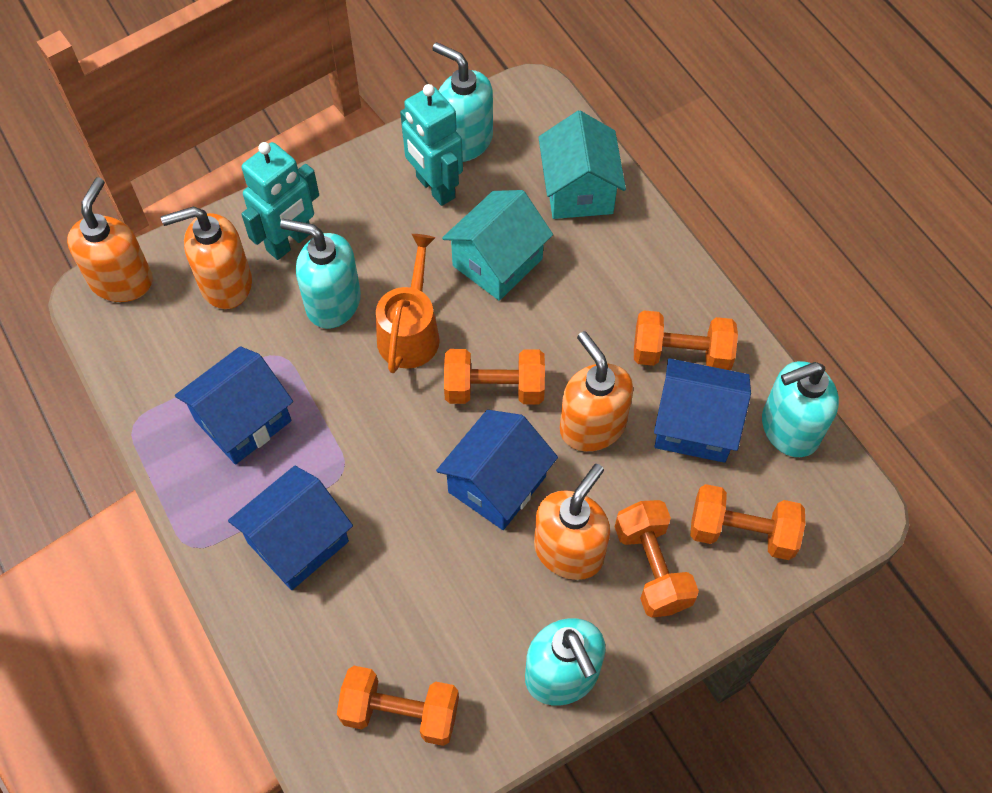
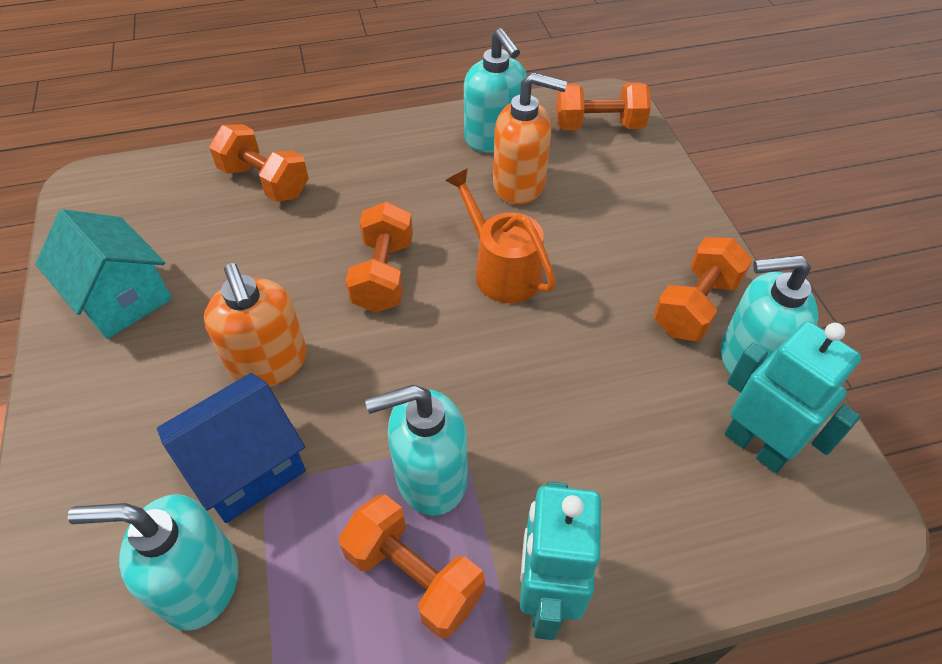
blue house: 4 -> 1
orange soap dispenser: 4 -> 2
turquoise house: 2 -> 1

